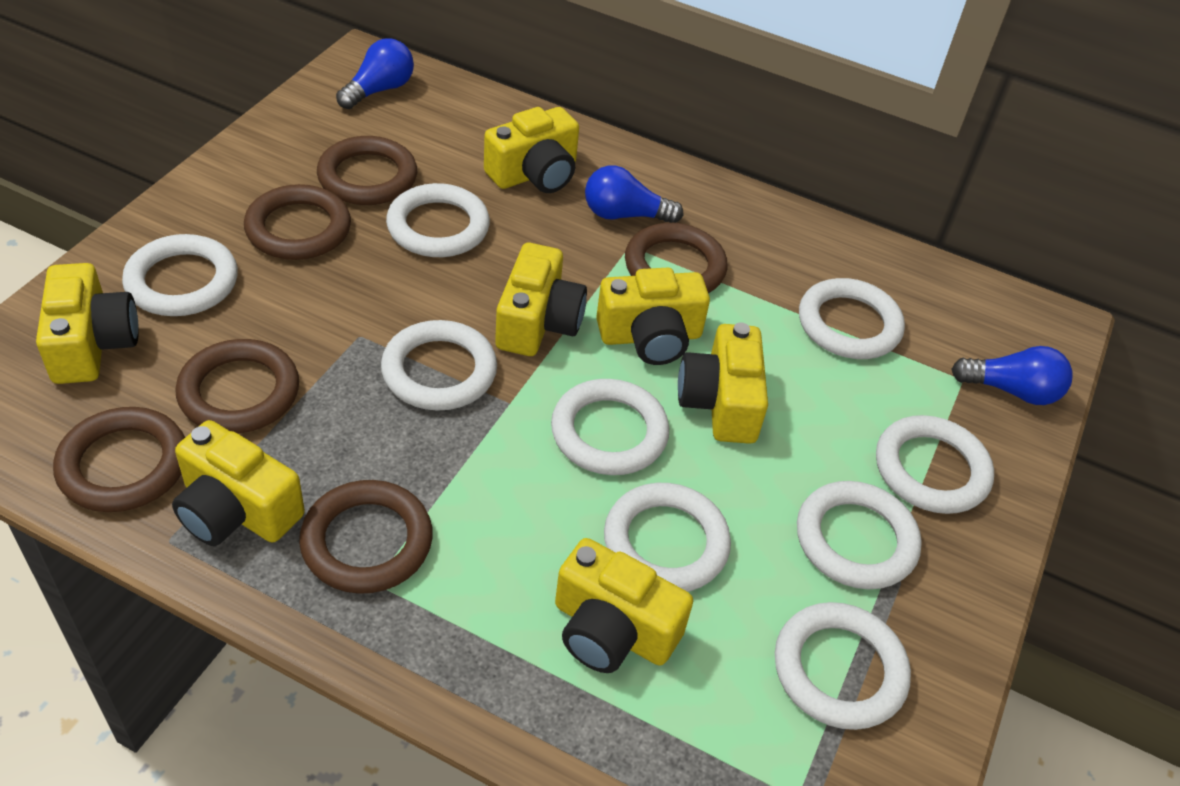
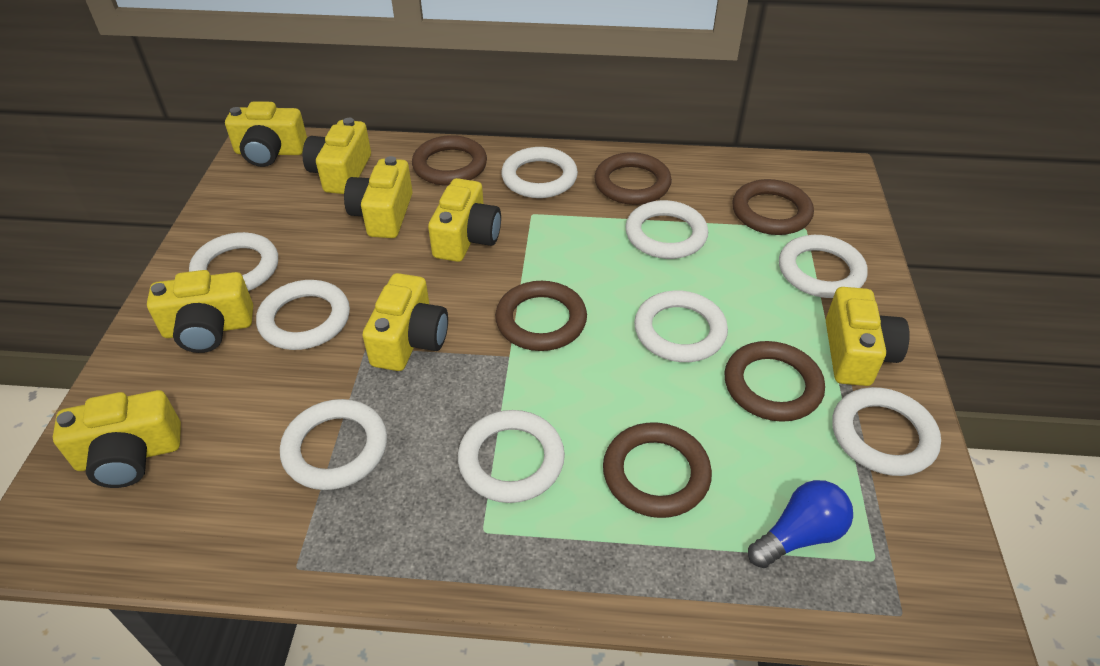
blue light bulb: 3 -> 1
yellow camera: 7 -> 8

